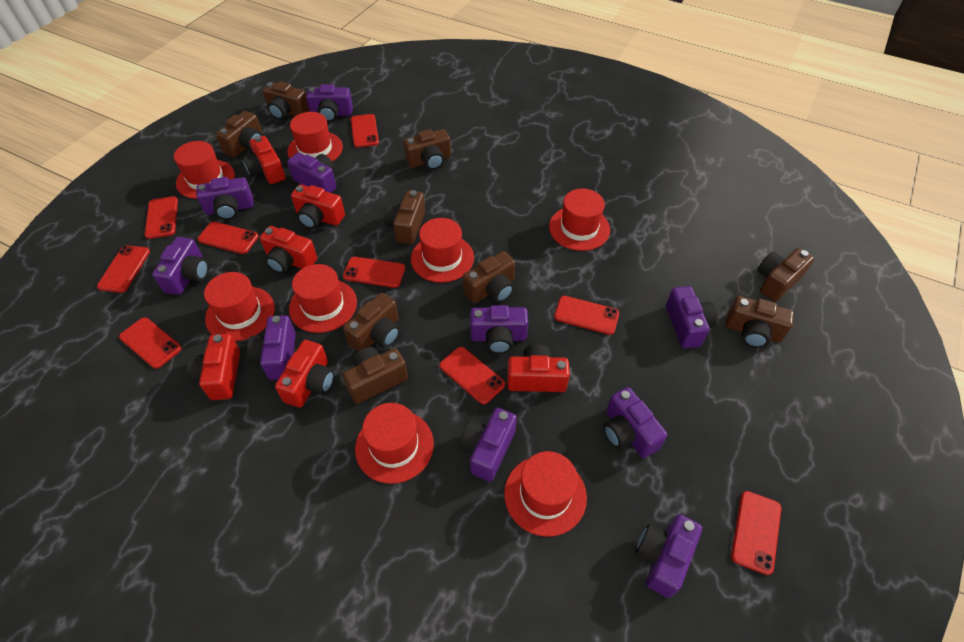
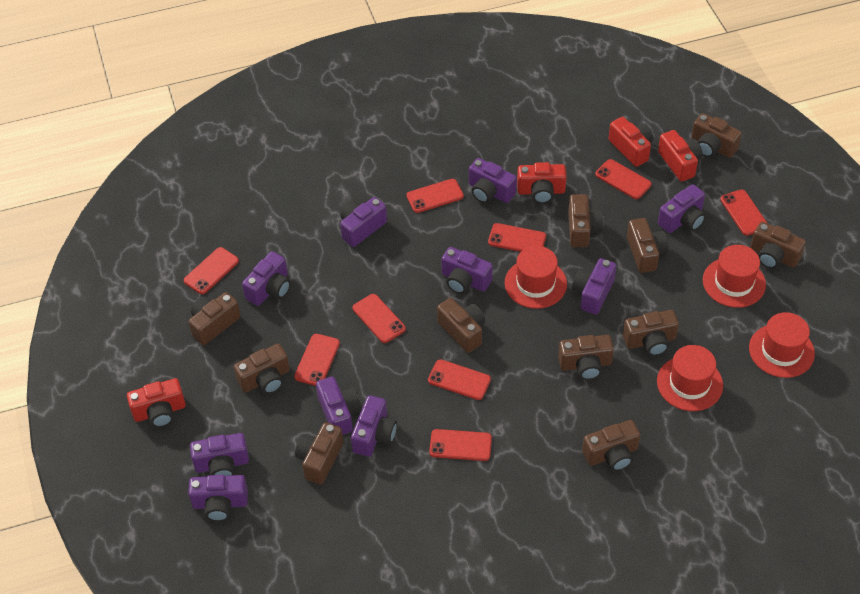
brown camera: 9 -> 11
red camera: 6 -> 4
red hat: 8 -> 4

